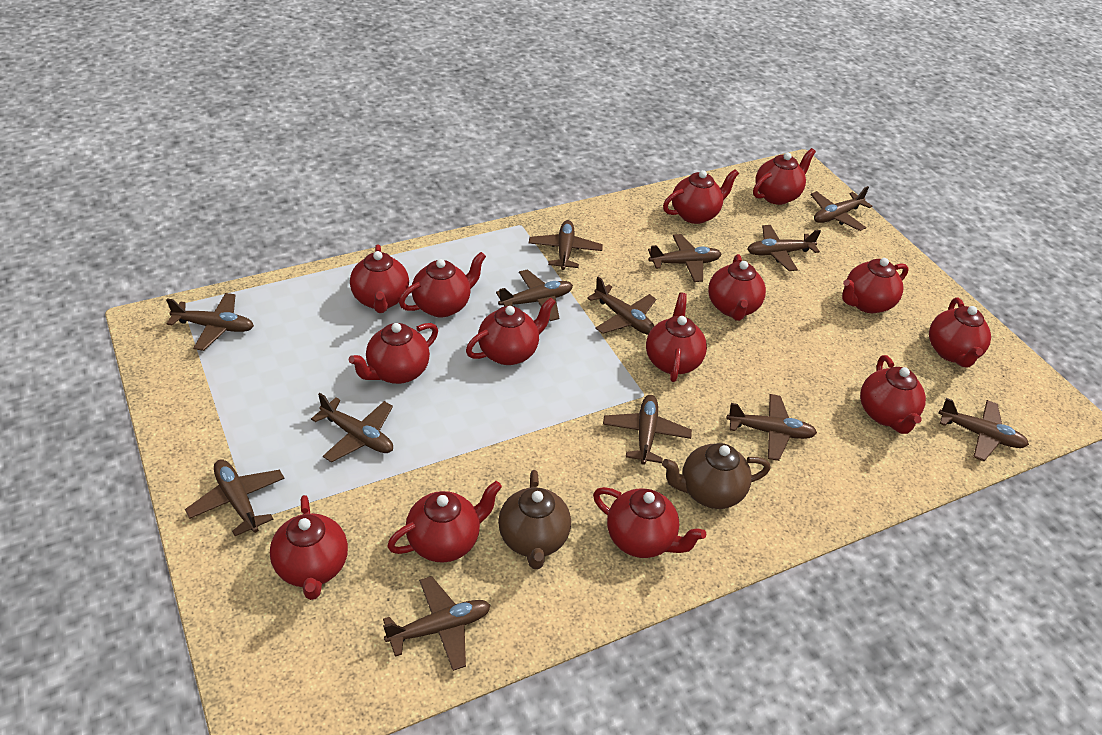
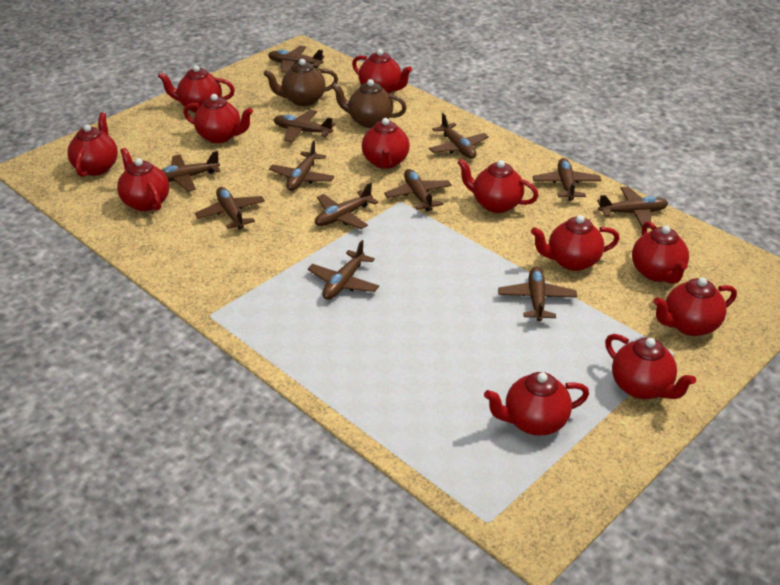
brown plane: 13 -> 12
red teapot: 14 -> 12

